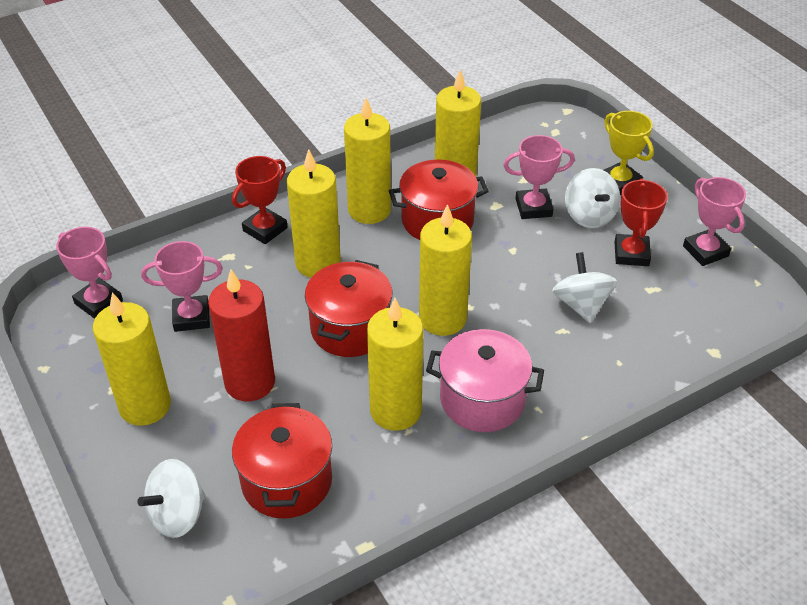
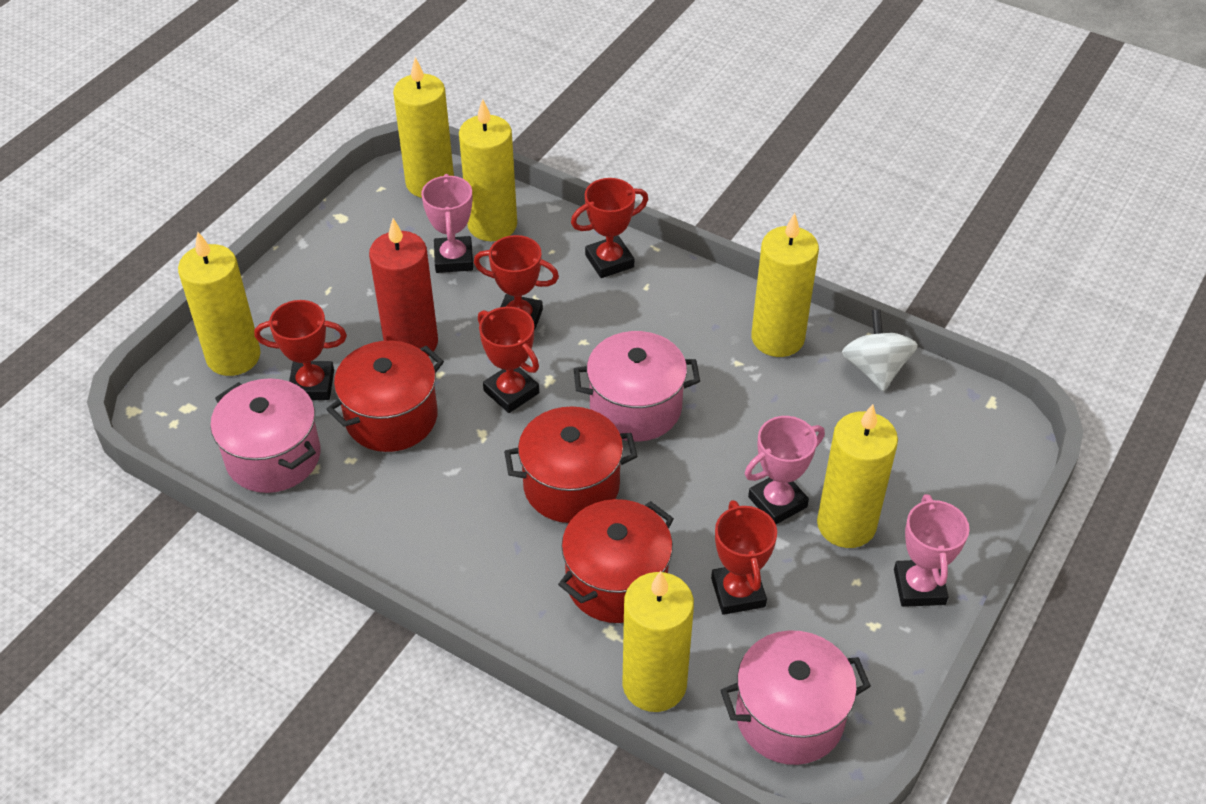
pink pot: 1 -> 3
pink trophy: 4 -> 3
red trophy: 2 -> 5
white spinning top: 3 -> 1
yellow trophy: 1 -> 0

